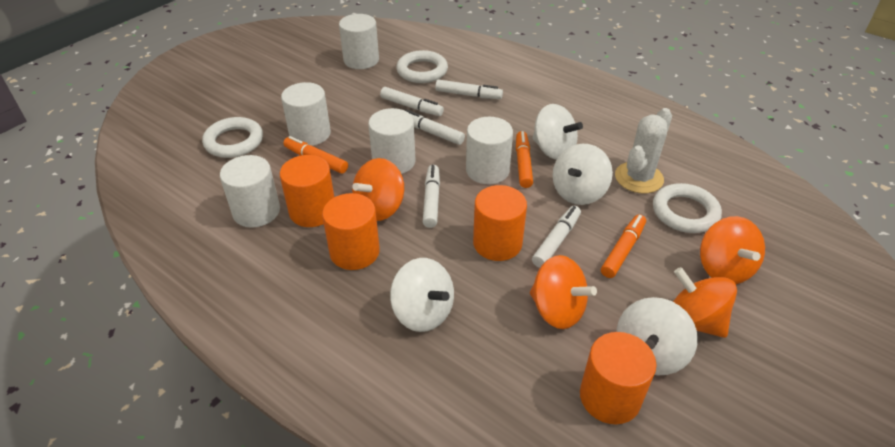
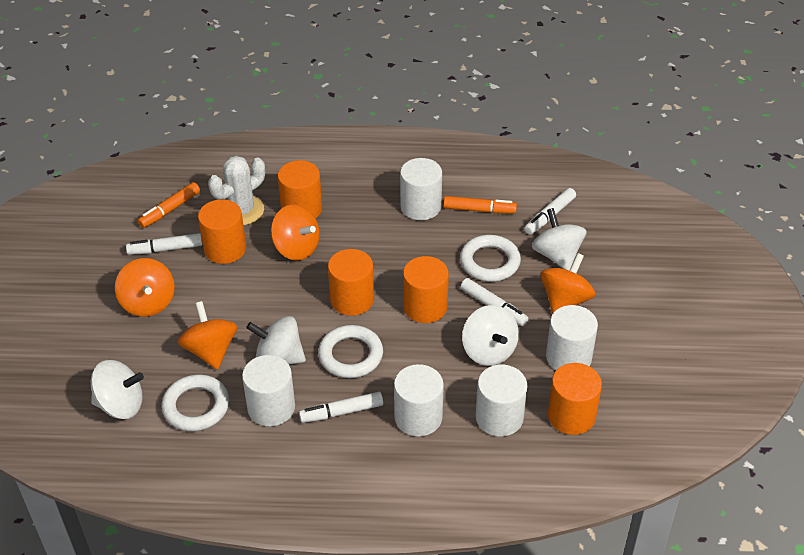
orange cylinder: 4 -> 5
orange marker: 3 -> 2
white marker: 5 -> 4

